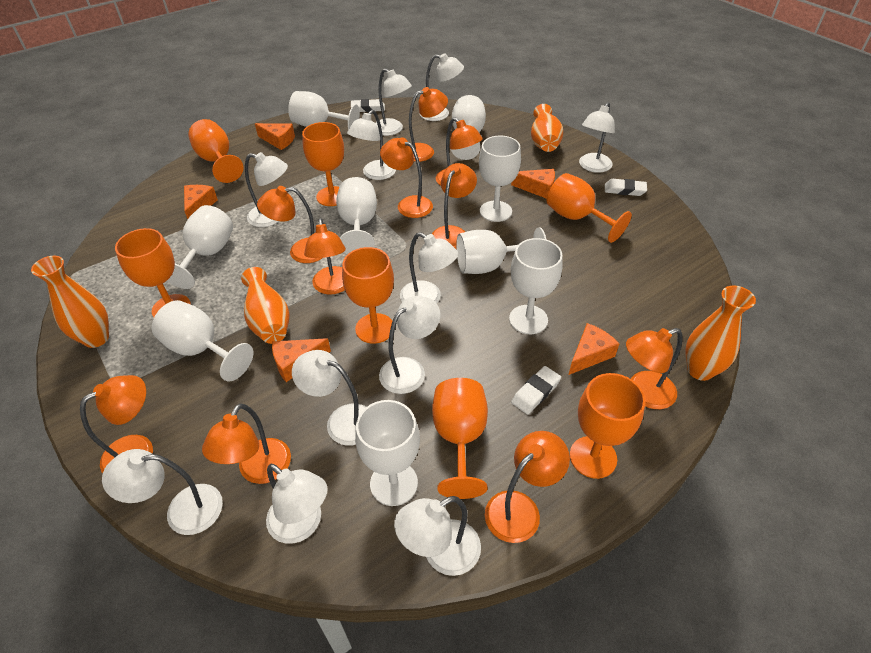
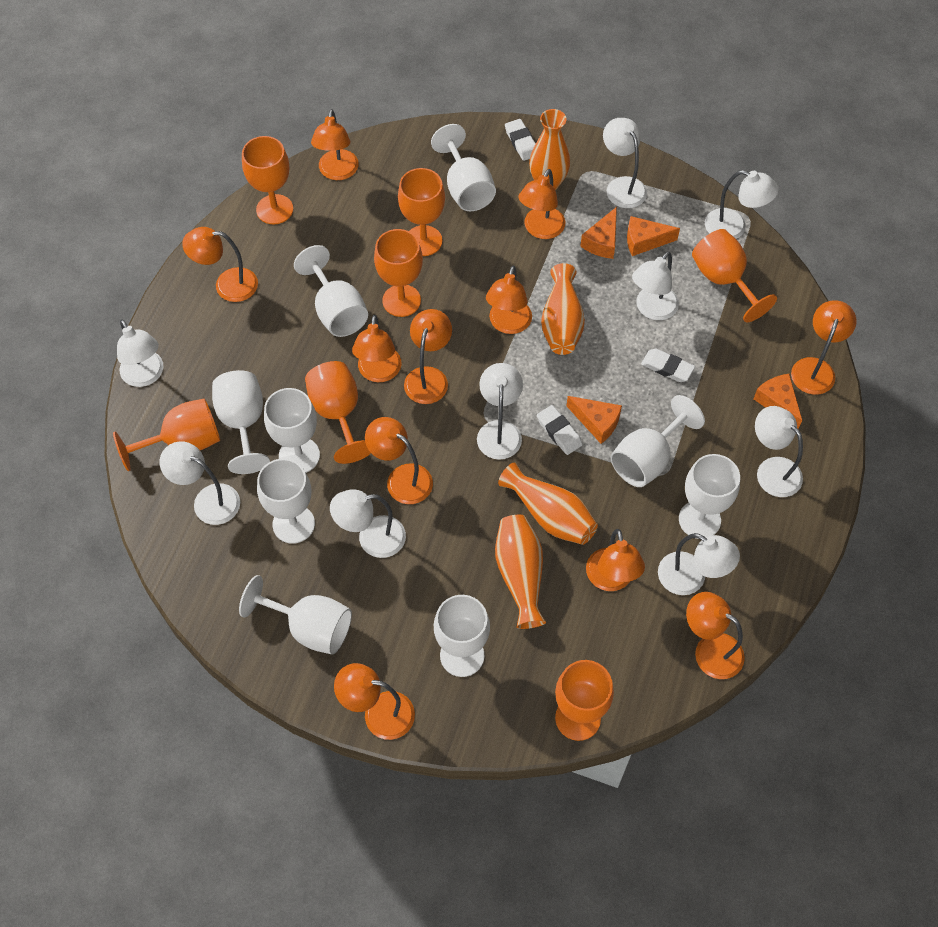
orange cheese: 5 -> 4
orange lamp: 10 -> 11
white lamp: 11 -> 9

